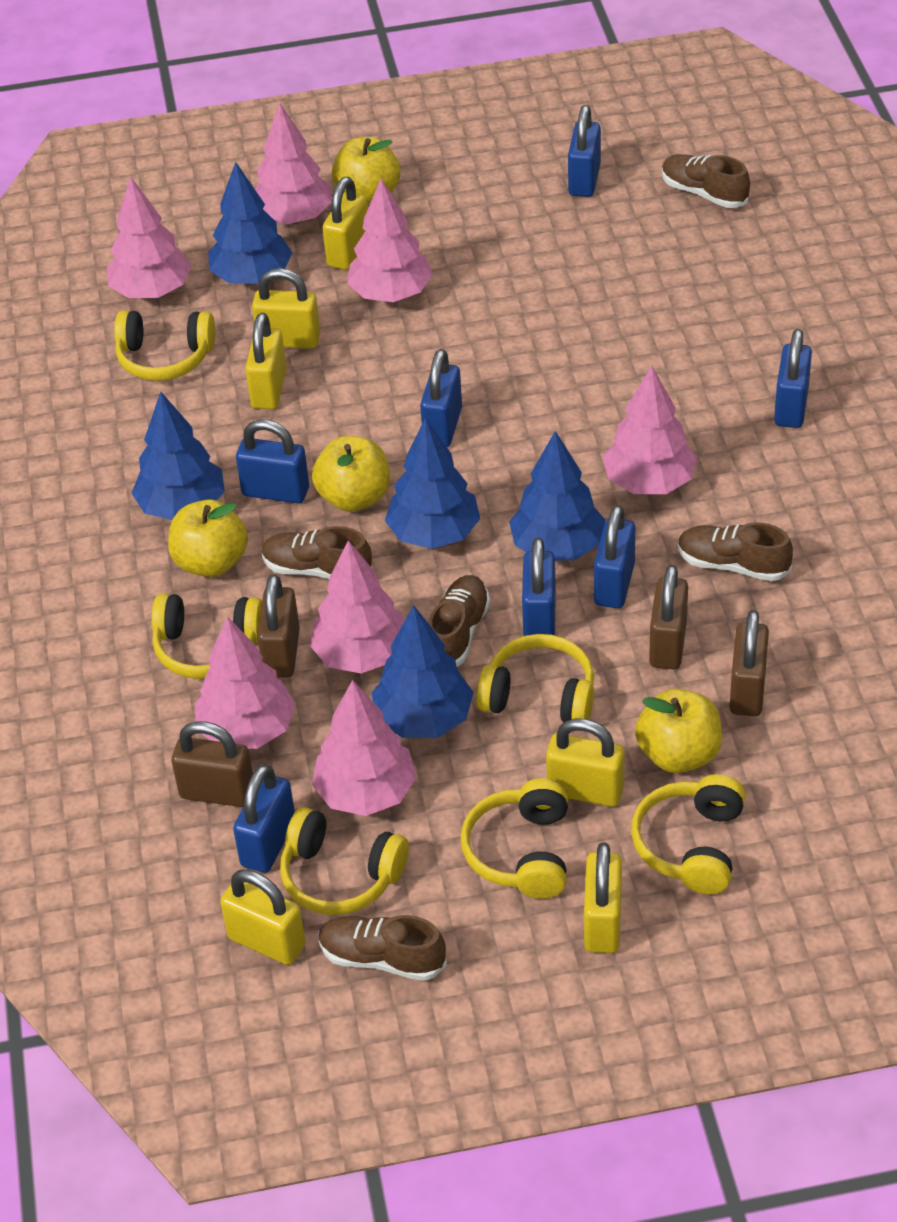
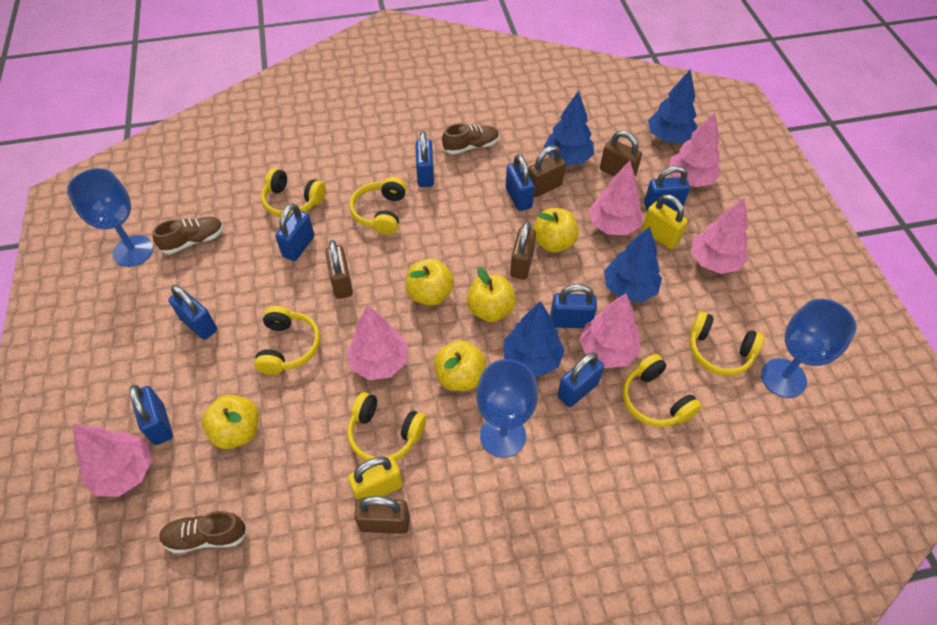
blue goblet: 0 -> 3
blue padlock: 7 -> 8
blue tree: 5 -> 4
brown padlock: 4 -> 5
brown shoe: 5 -> 3
pink tree: 7 -> 6
yellow apple: 4 -> 5
yellow padlock: 6 -> 2

